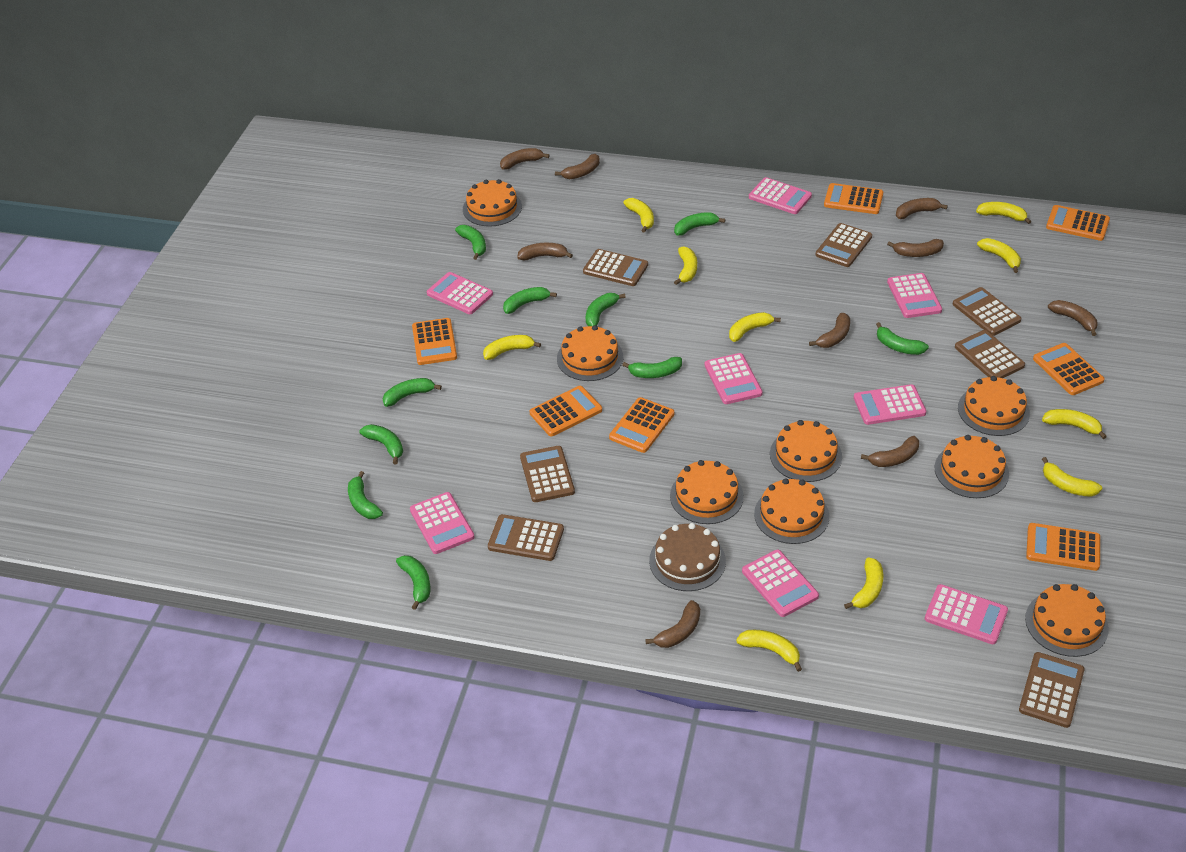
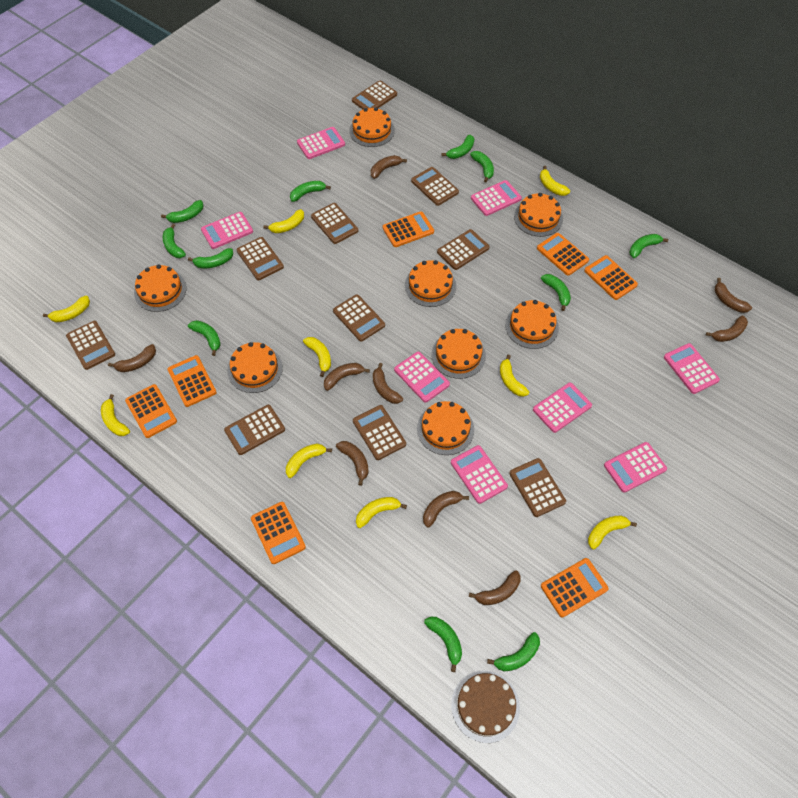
brown calculator: 7 -> 10
green banana: 10 -> 11
yellow banana: 10 -> 9

